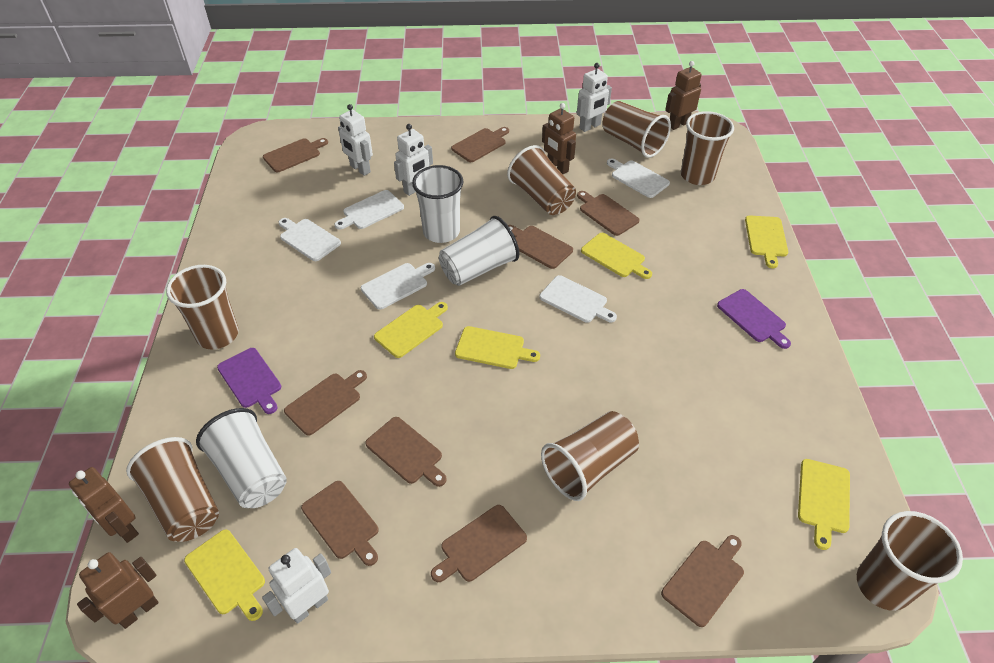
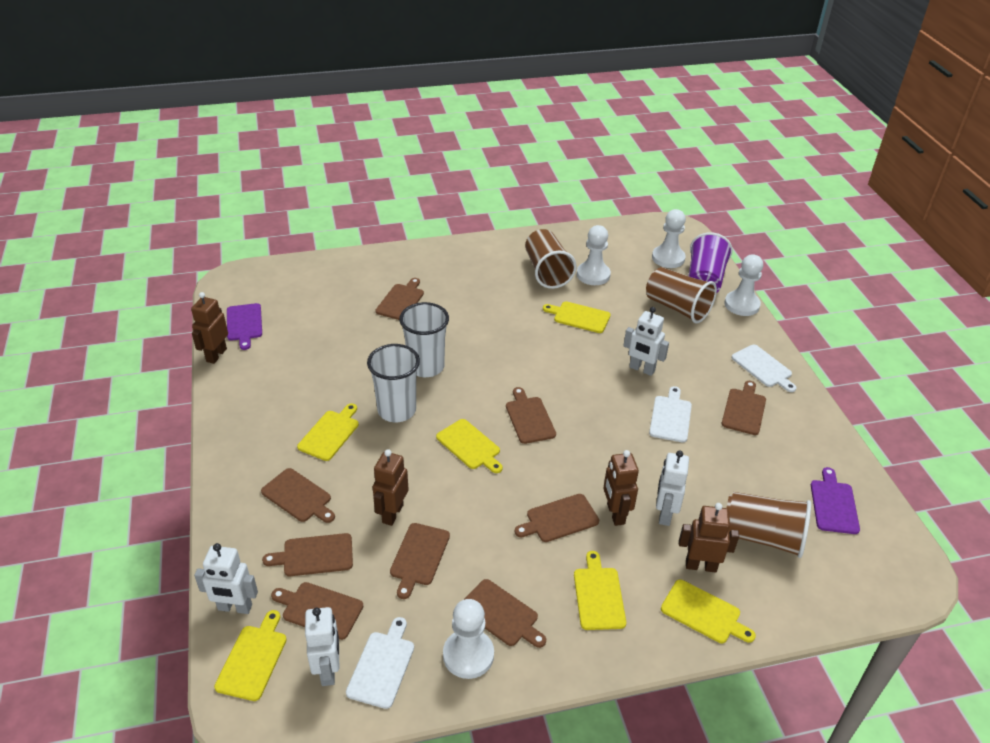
brown cup: 7 -> 3
purple cup: 0 -> 1
white cup: 3 -> 2
white cutting board: 5 -> 3
white pawn: 0 -> 4

